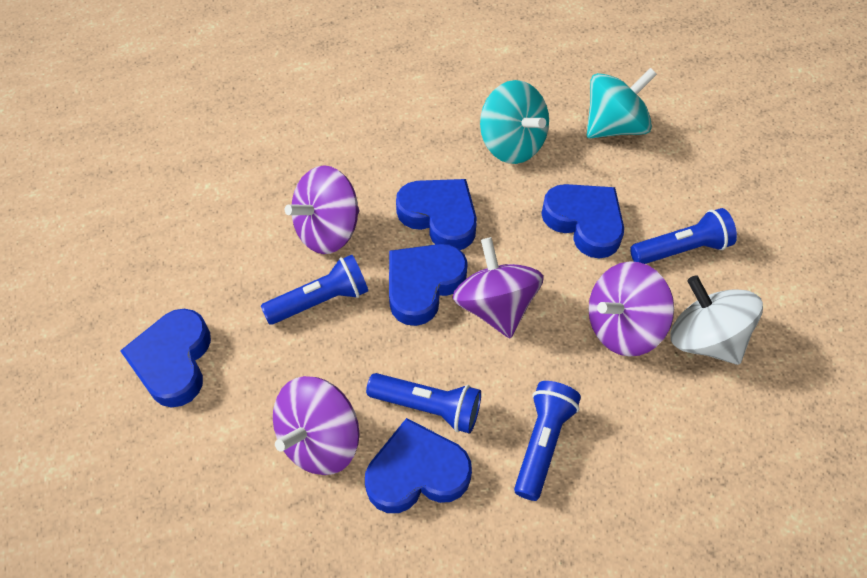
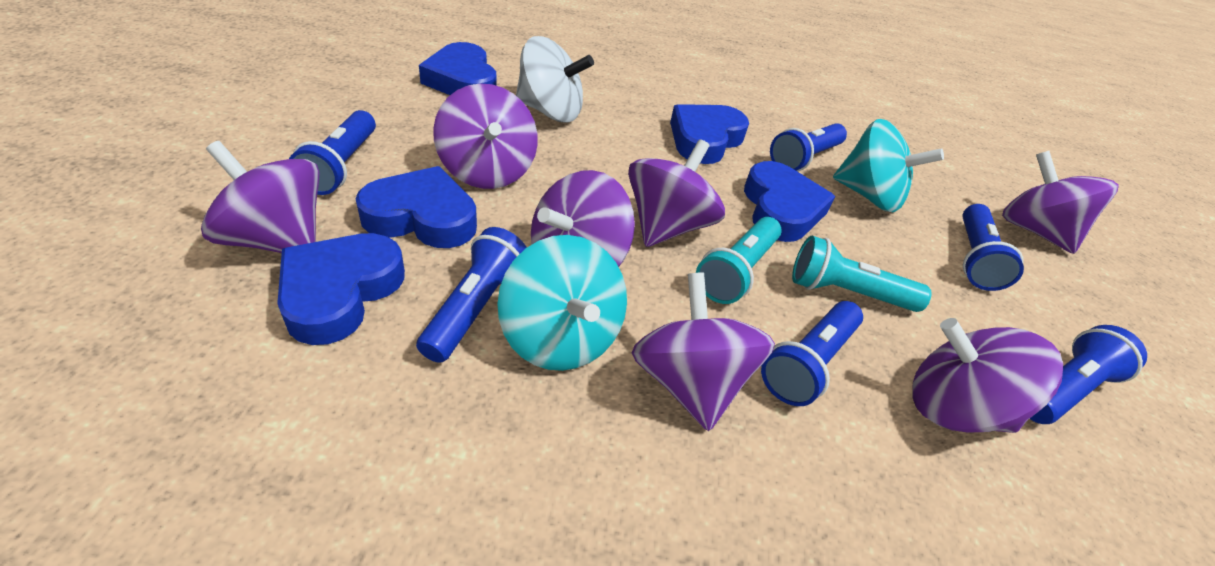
blue flashlight: 4 -> 6
purple spinning top: 4 -> 7
turquoise flashlight: 0 -> 2

